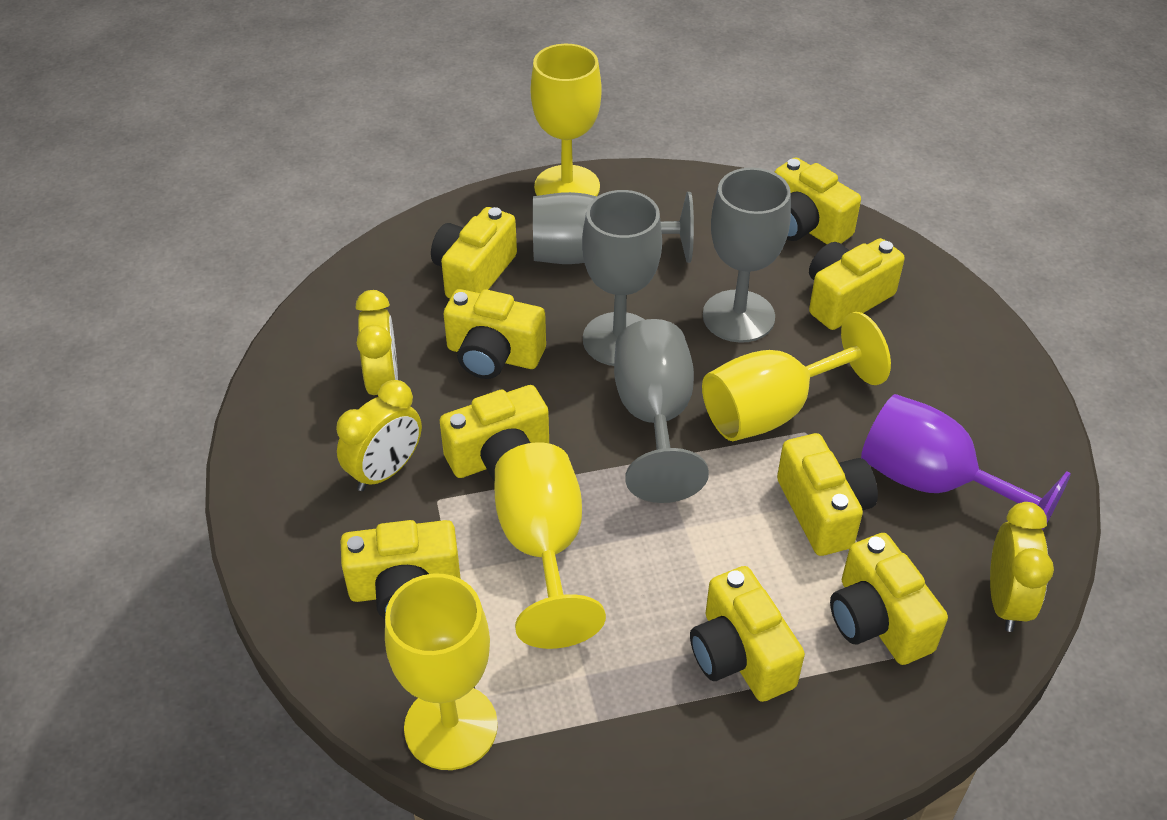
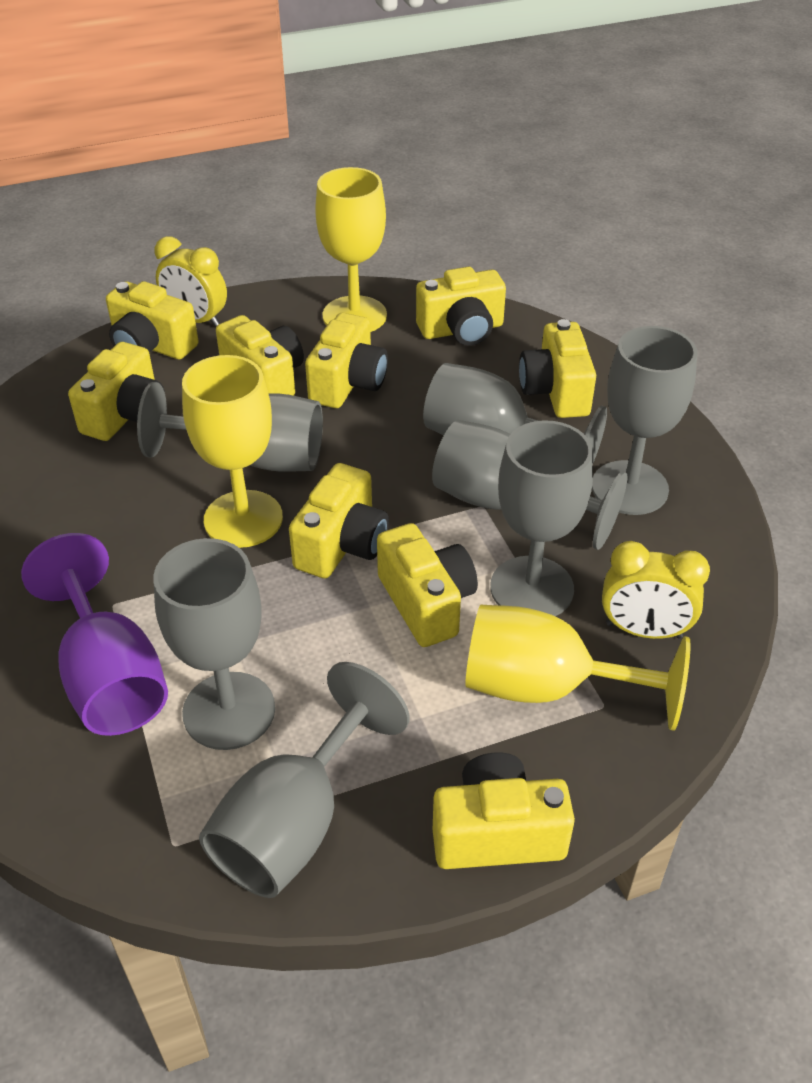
grey goblet: 4 -> 7
yellow clock: 3 -> 2
yellow goblet: 4 -> 3

